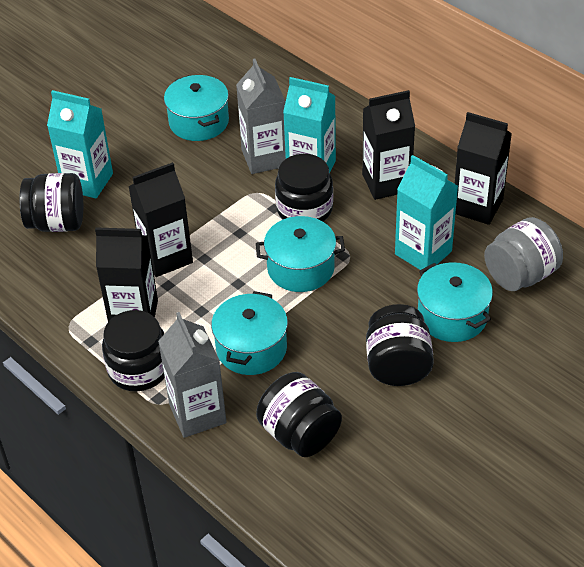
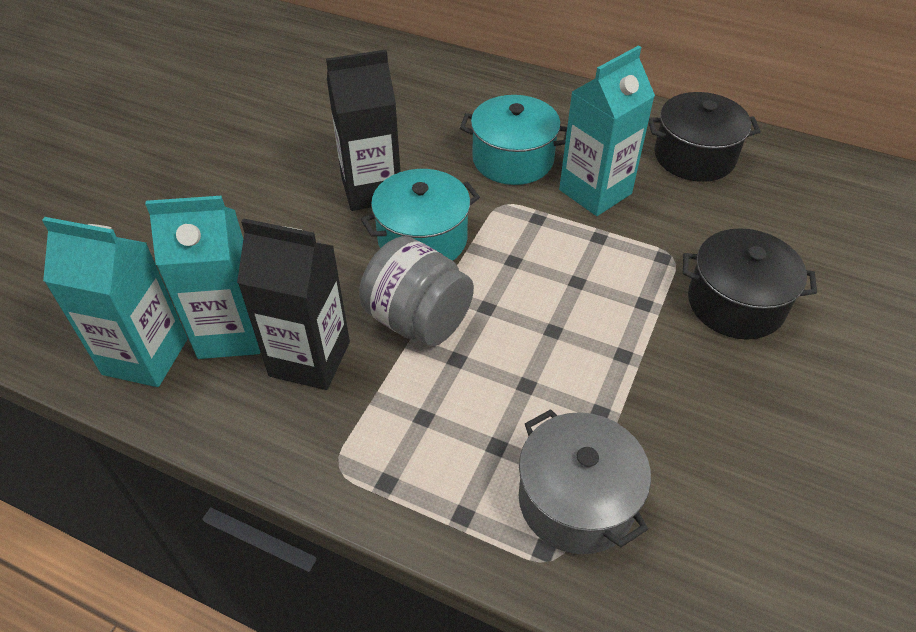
black carton: 4 -> 2
black jar: 5 -> 0
black pot: 0 -> 2
grey carton: 2 -> 0
grey pot: 0 -> 1
turquoise pot: 4 -> 2

